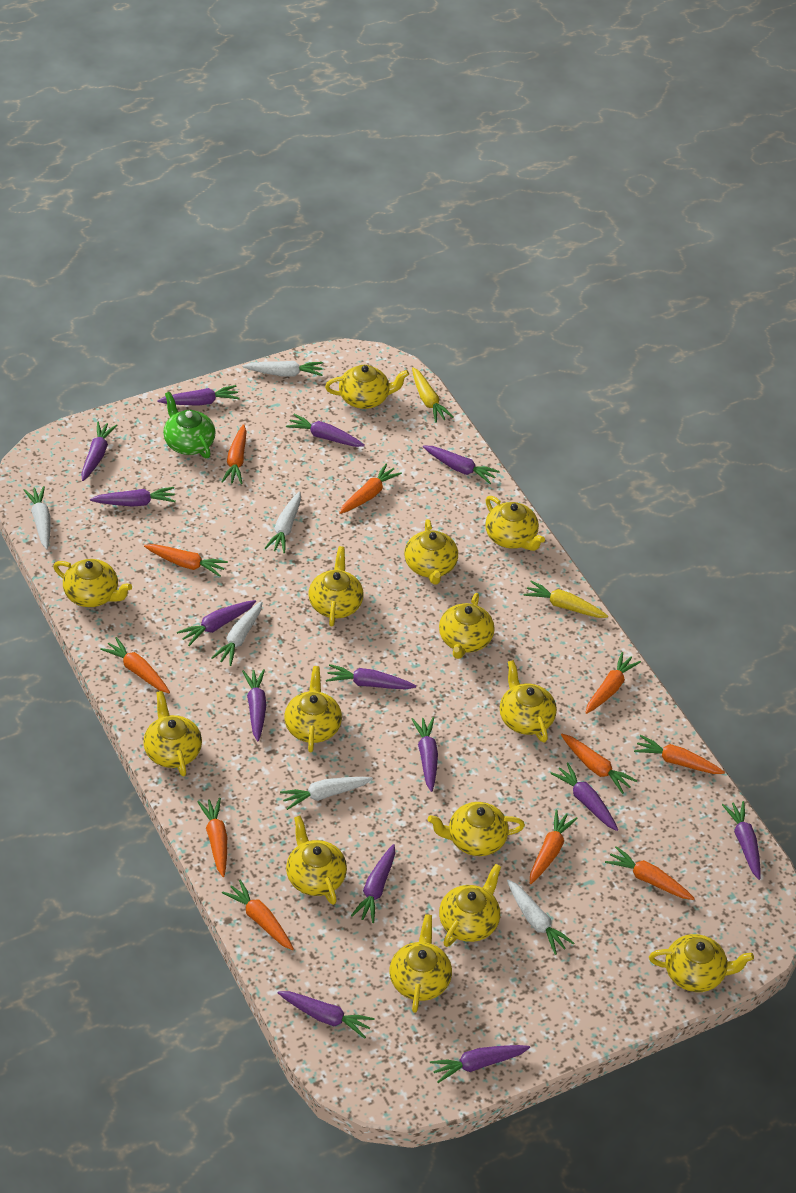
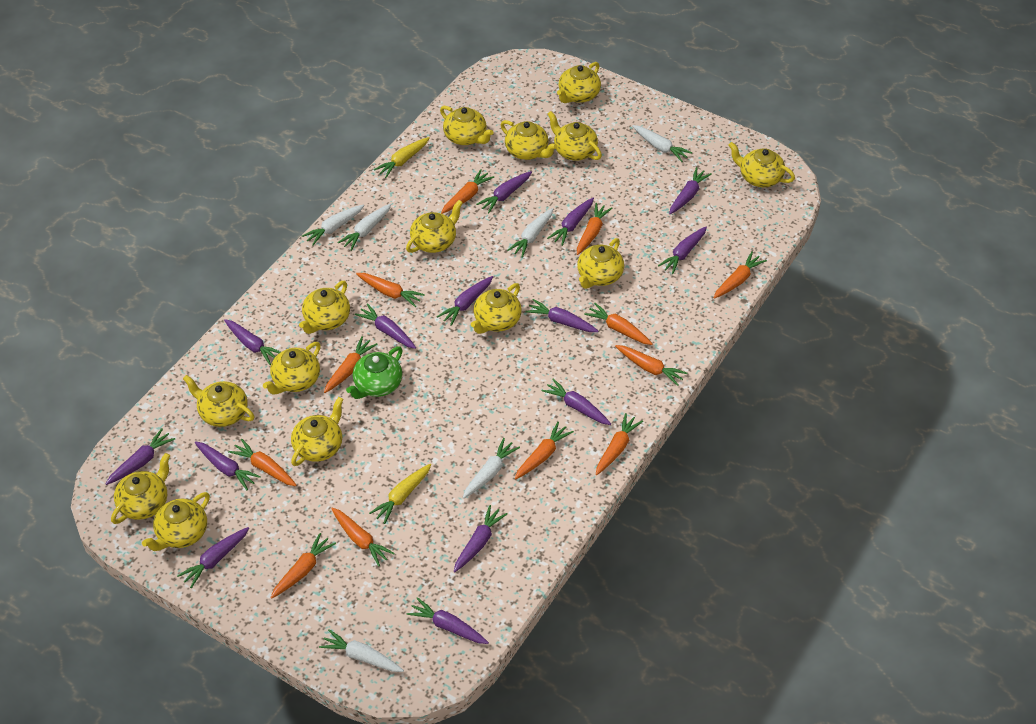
orange carrot: 11 -> 12

